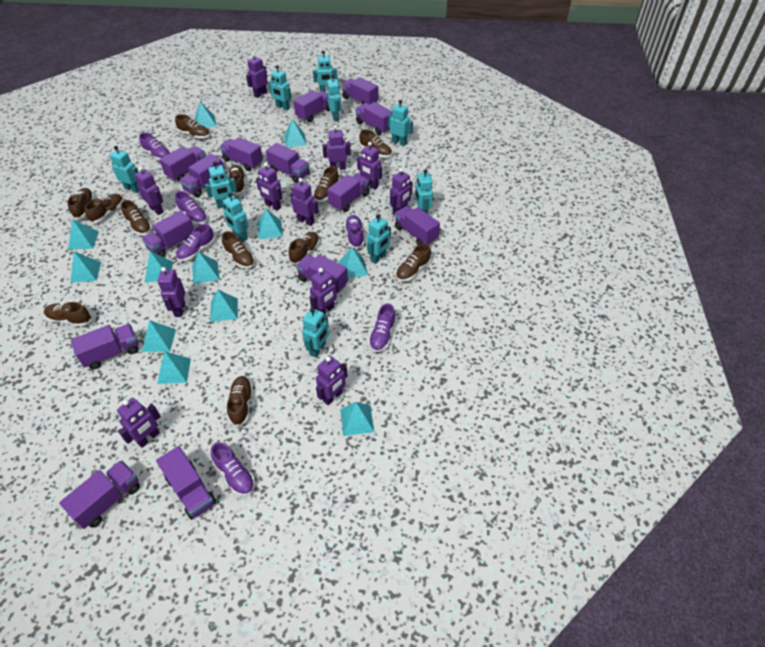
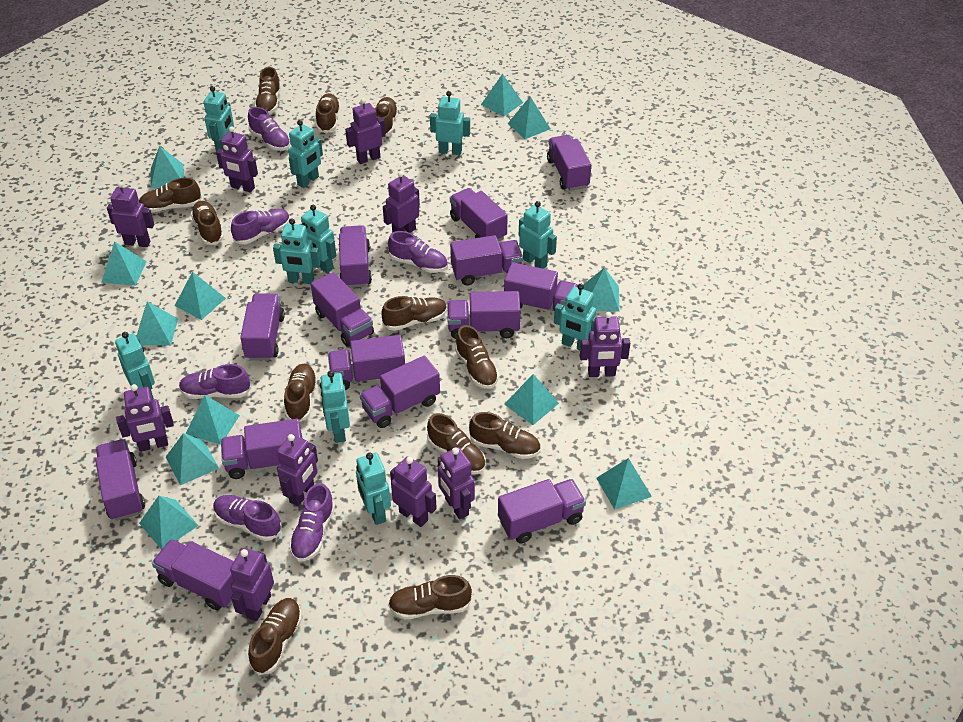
purple robot: 11 -> 10

